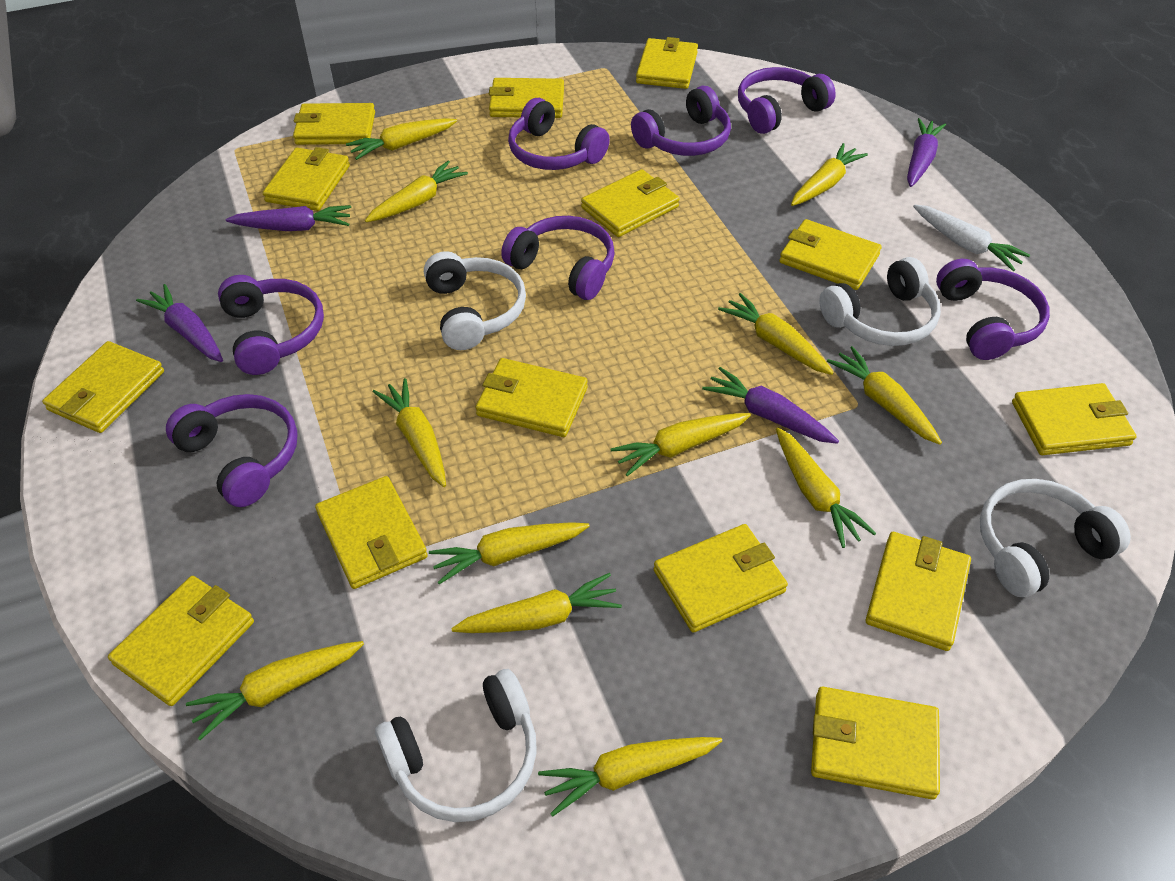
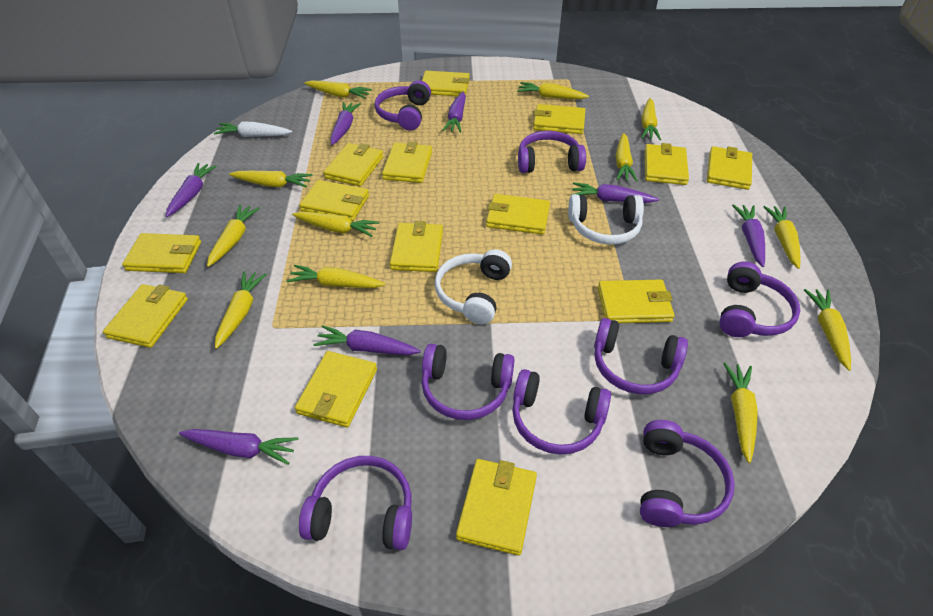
purple carrot: 4 -> 7
purple headphones: 7 -> 8
white headphones: 4 -> 2

